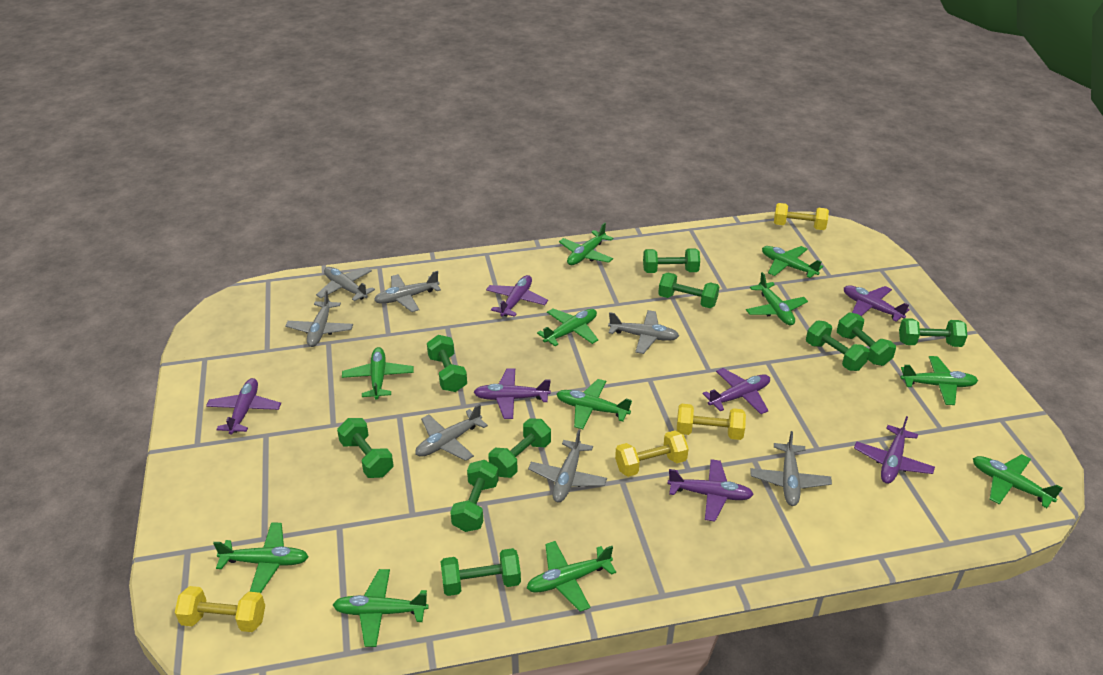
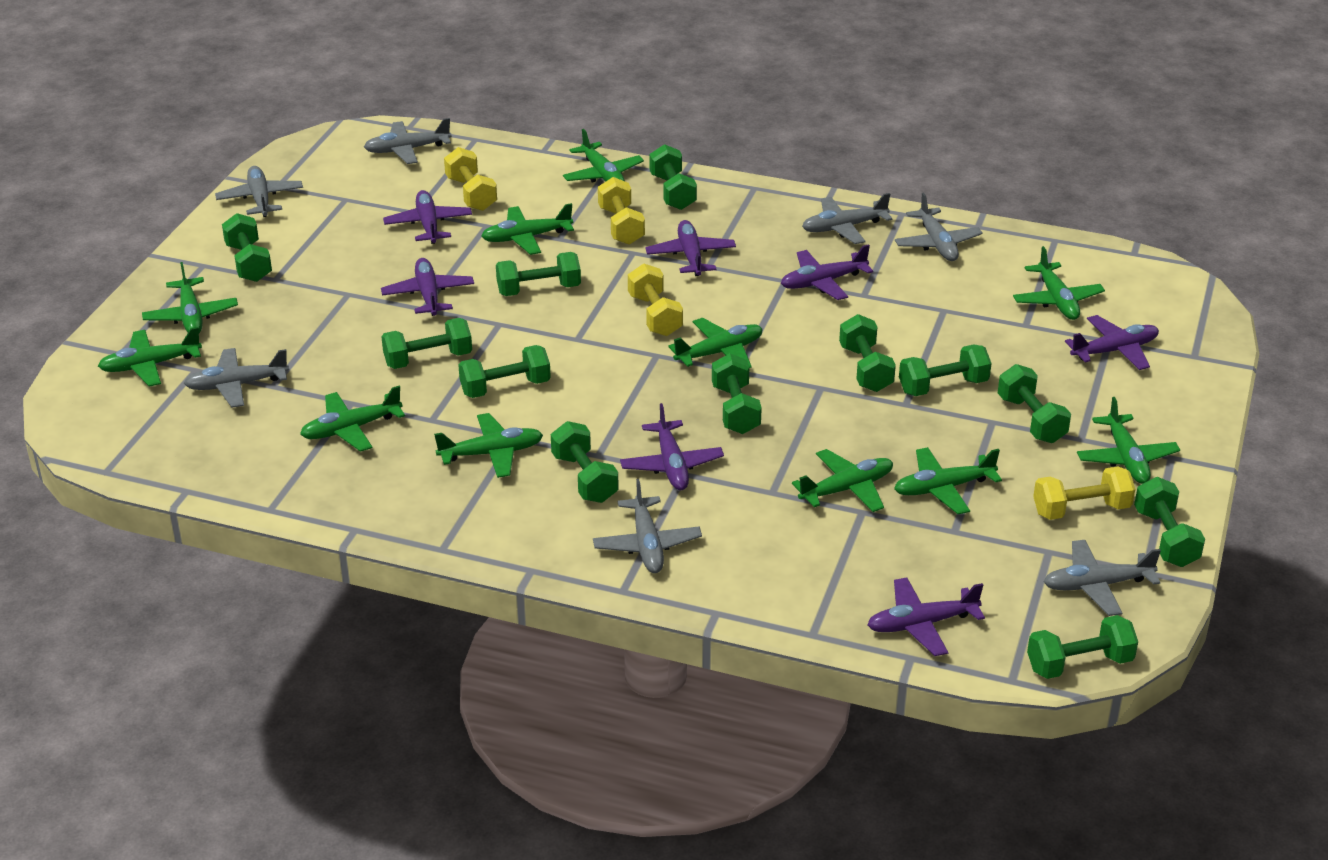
green dumbbell: 10 -> 12

